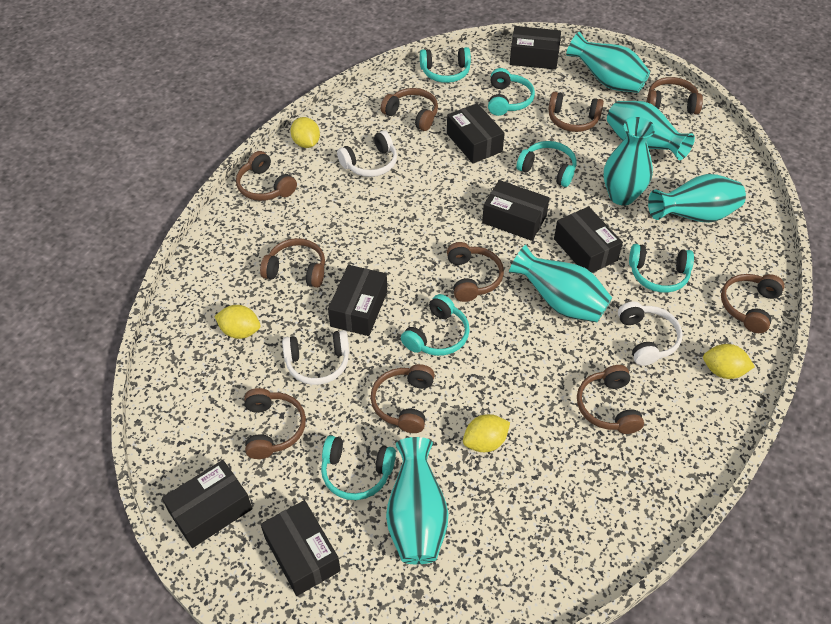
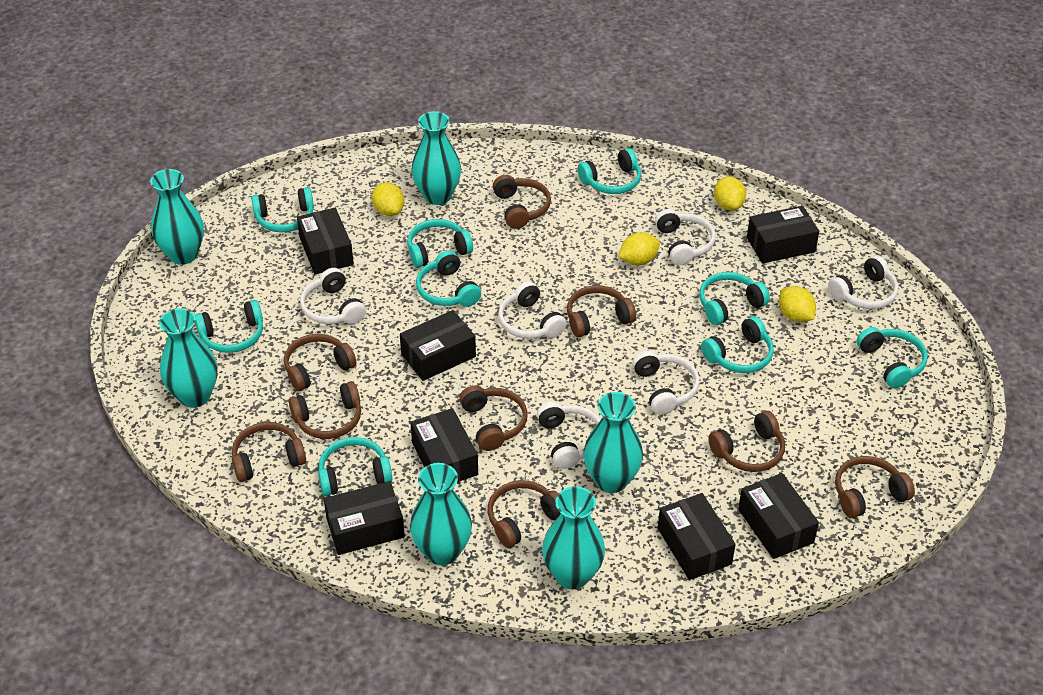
brown headphones: 10 -> 9
turquoise headphones: 6 -> 9
white headphones: 3 -> 6

